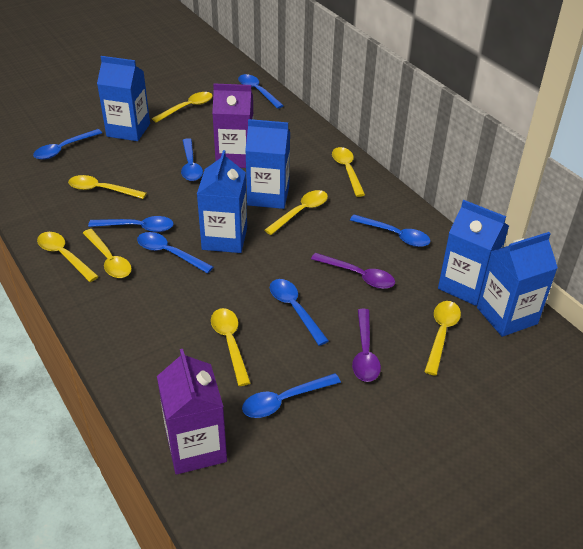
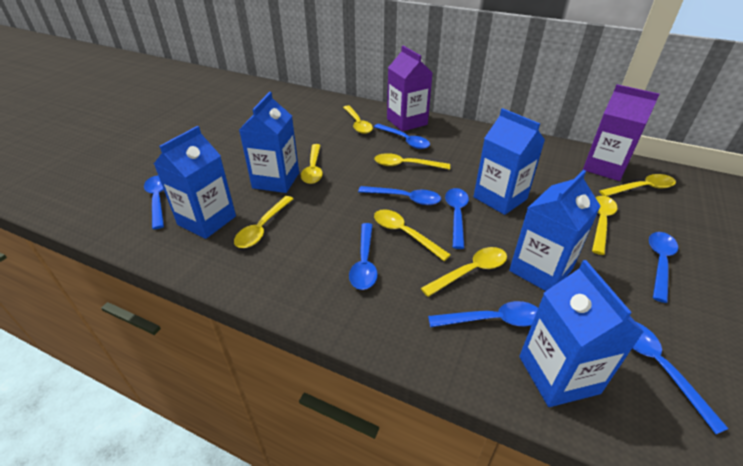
purple spoon: 2 -> 0

